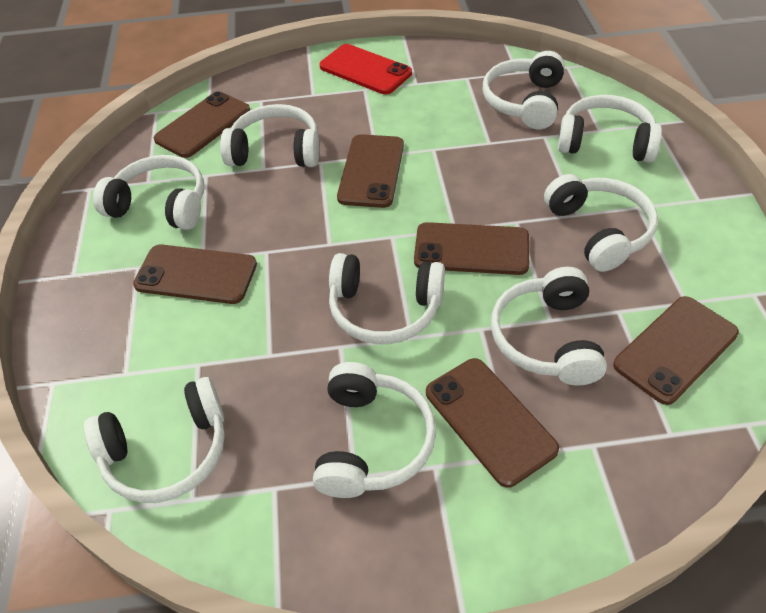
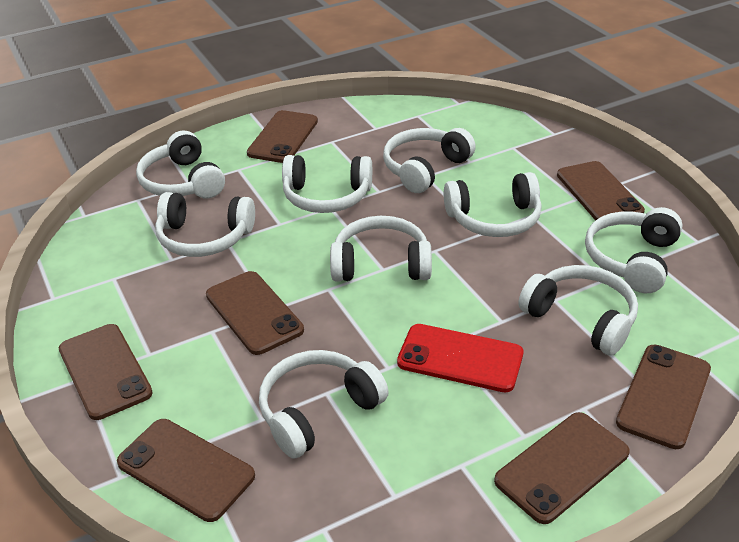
brown phone: 6 -> 7

